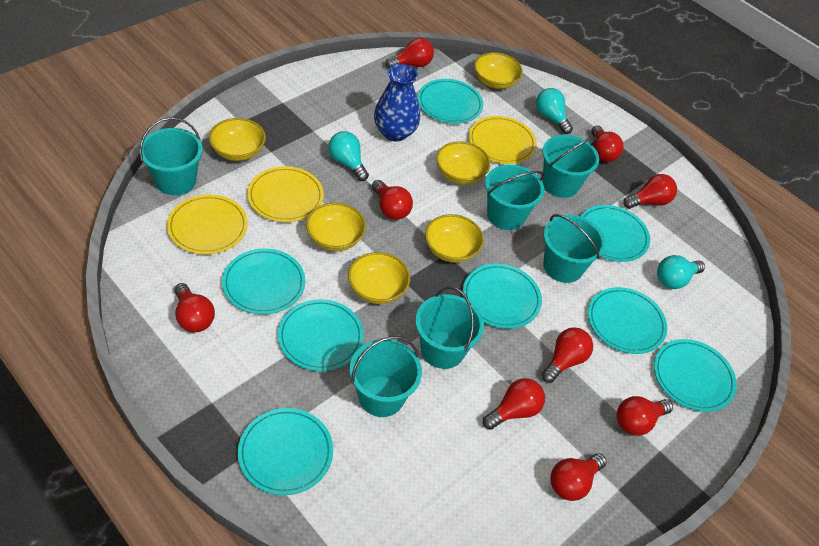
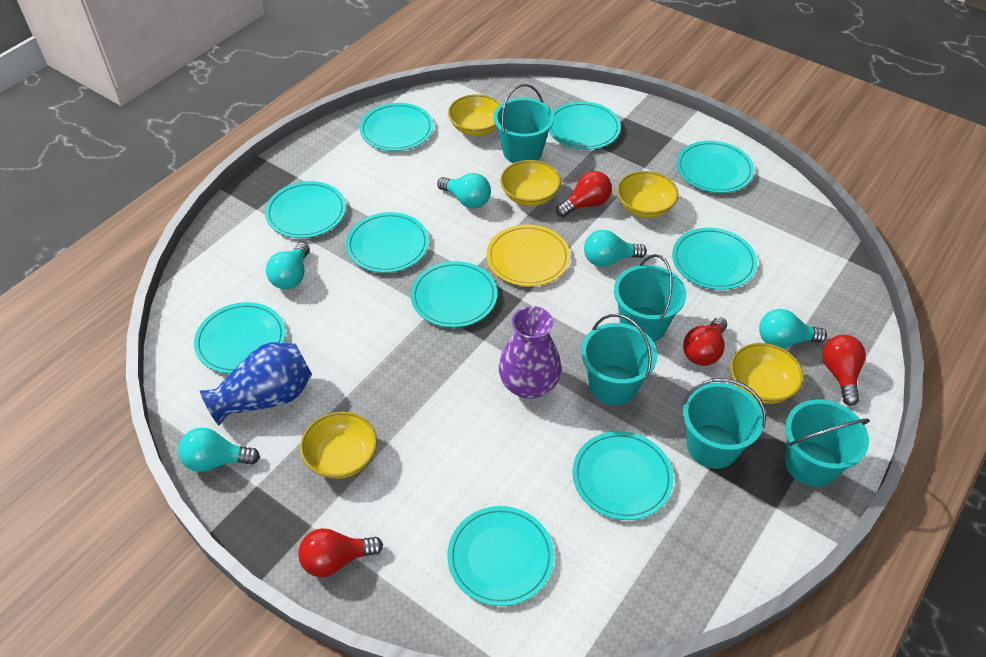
purple vase: 0 -> 1
red light bulb: 9 -> 4
turquoise bucket: 6 -> 5
turquoise light bulb: 3 -> 5
turquoise plate: 8 -> 10
yellow bowl: 6 -> 5
yellow plate: 3 -> 1

